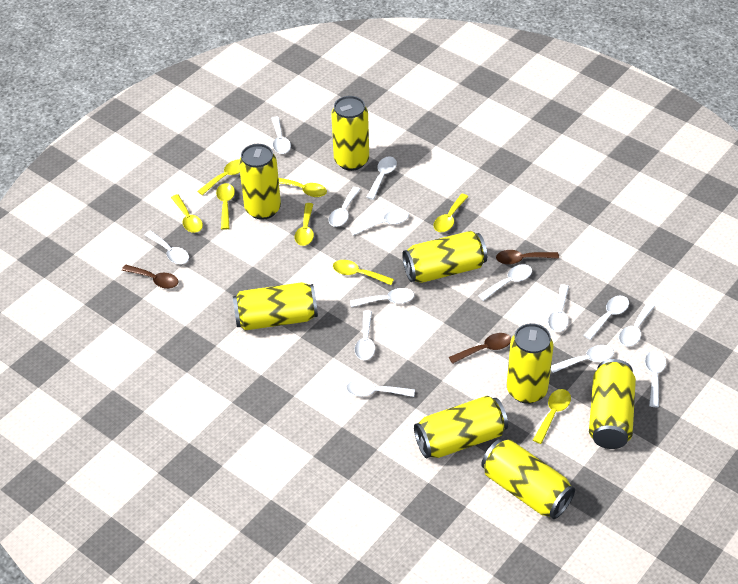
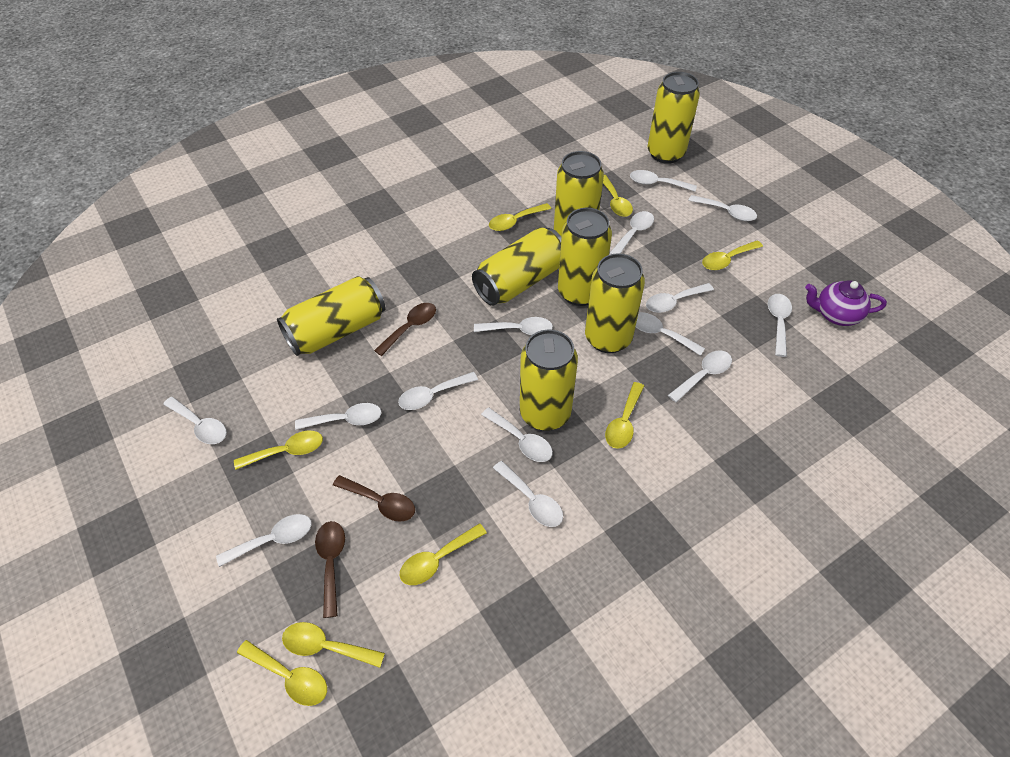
purple teapot: 0 -> 1
yellow can: 8 -> 7

